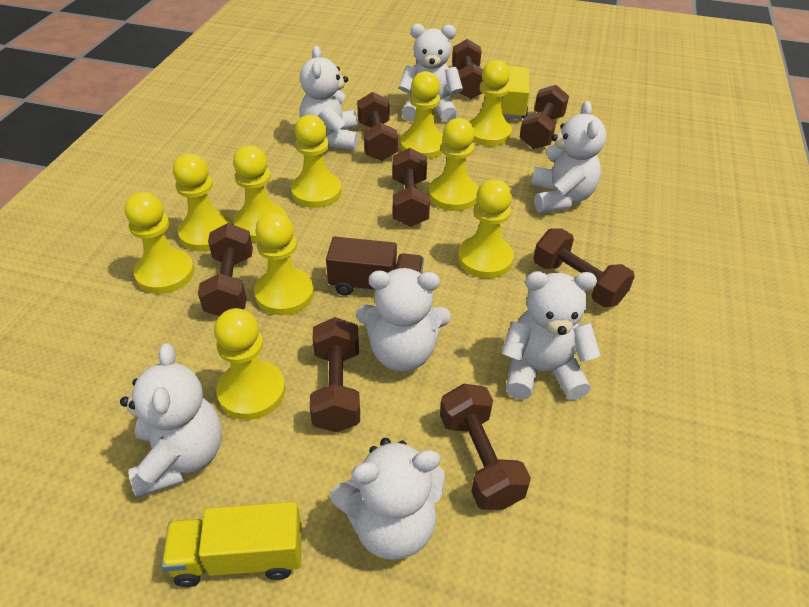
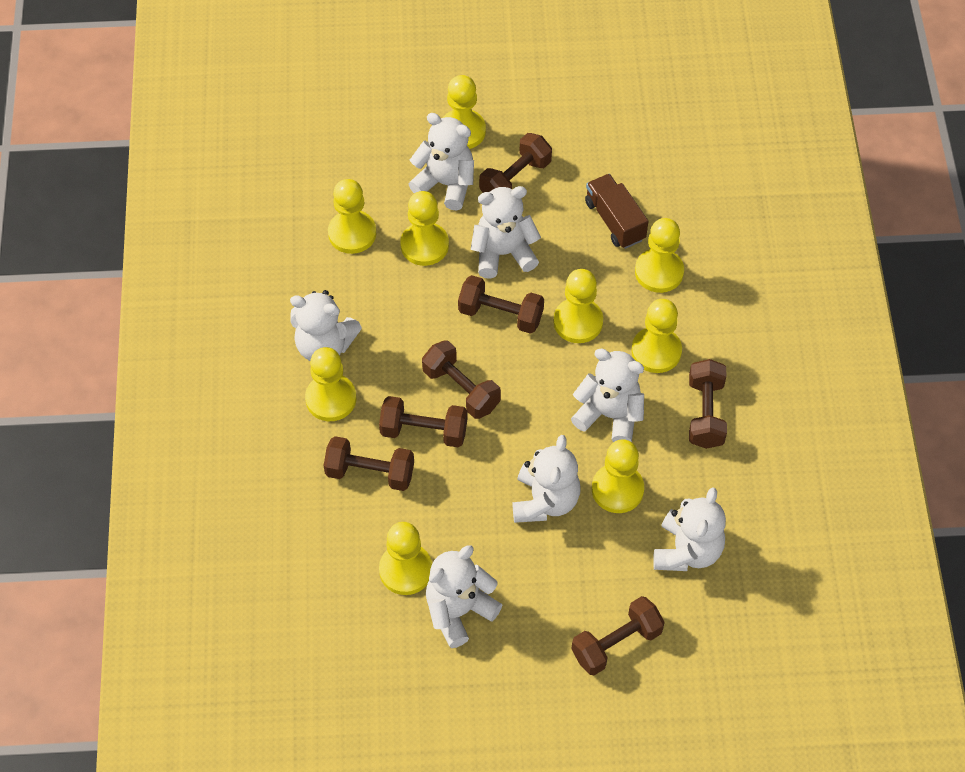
brown dumbbell: 8 -> 7
yellow pawn: 10 -> 9
yellow truck: 2 -> 0

